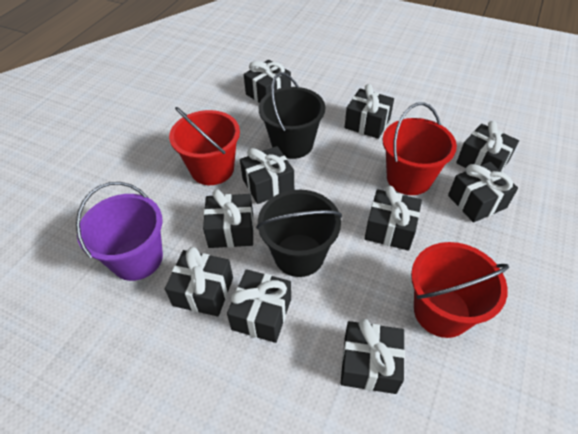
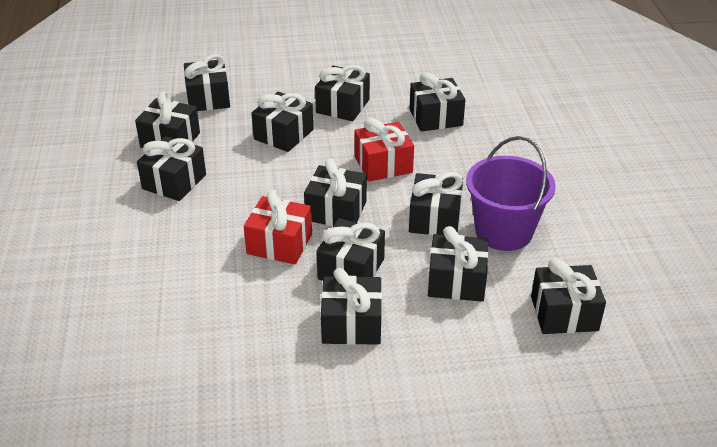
black bucket: 2 -> 0
black gift: 10 -> 12
red bucket: 3 -> 0
red gift: 0 -> 2

